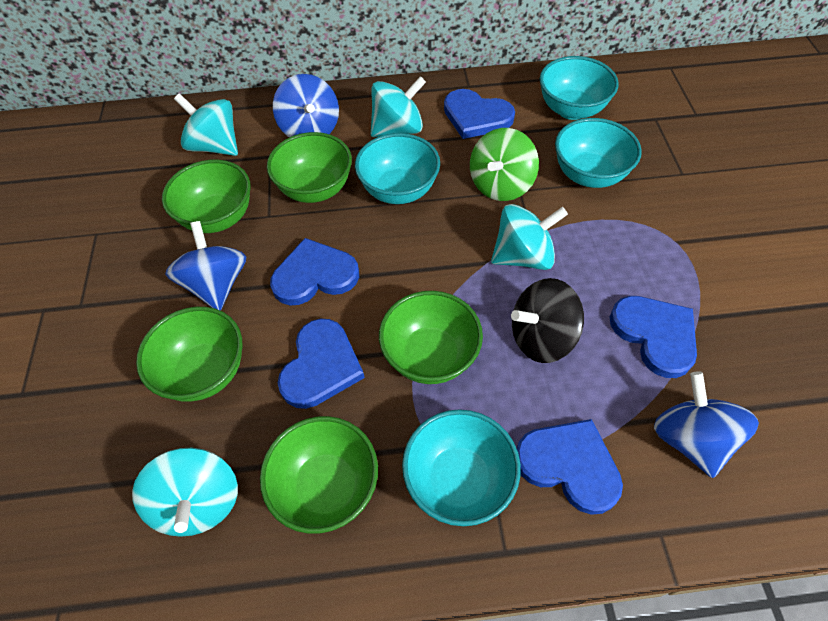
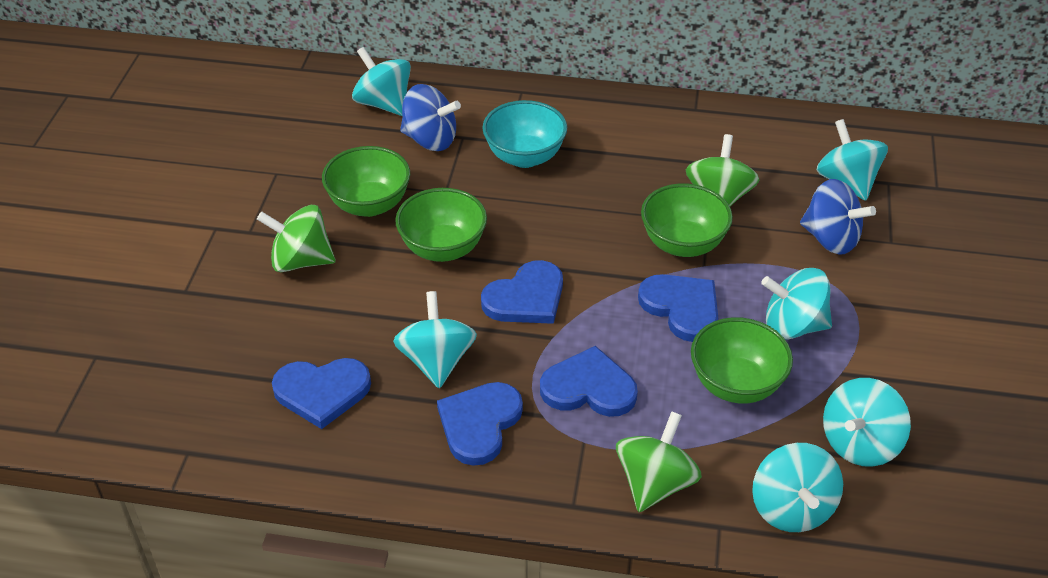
black spinning top: 1 -> 0
blue spinning top: 3 -> 2
green bowl: 5 -> 4
green spinning top: 1 -> 3
turquoise bowl: 4 -> 1
turquoise spinning top: 4 -> 6

